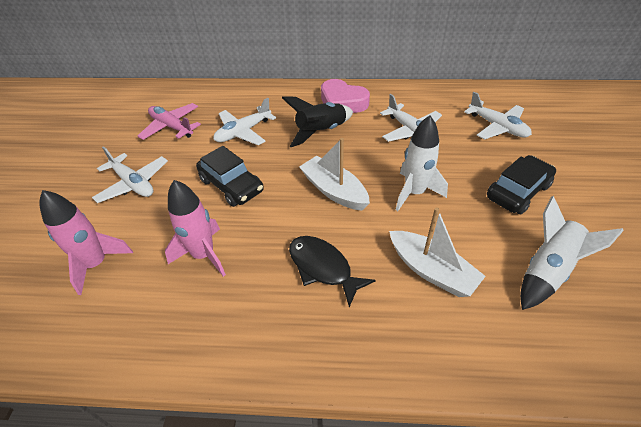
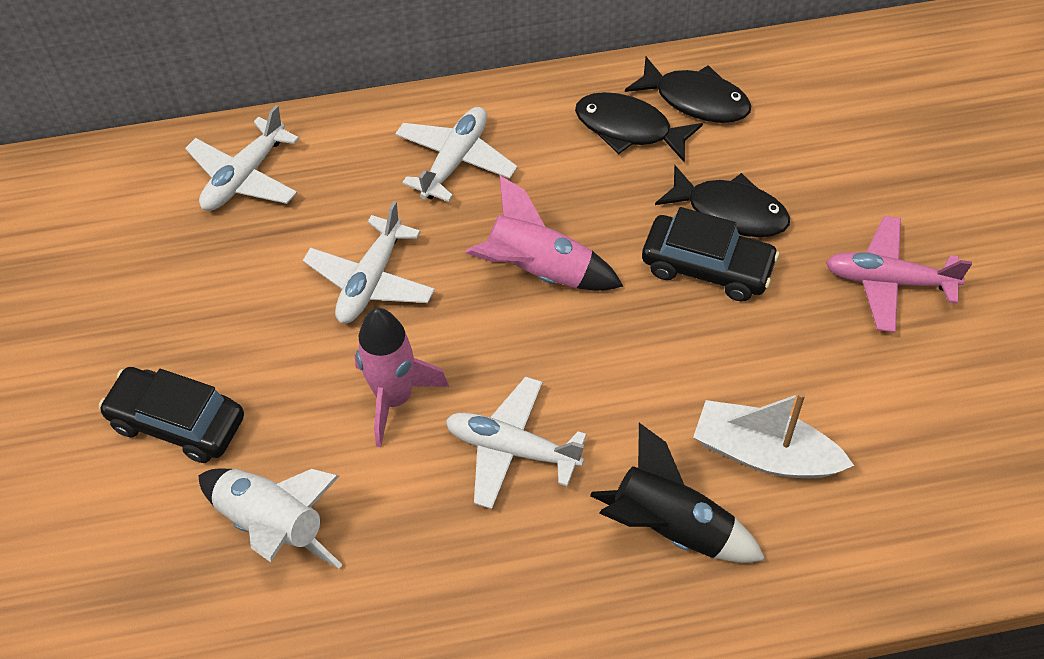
black fish: 1 -> 3
pink heart: 1 -> 0
white boat: 2 -> 1
white rocket: 2 -> 1

